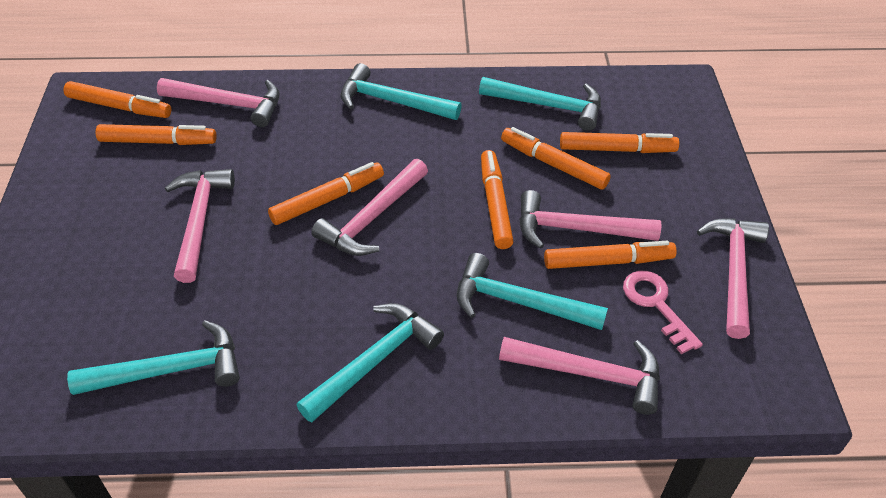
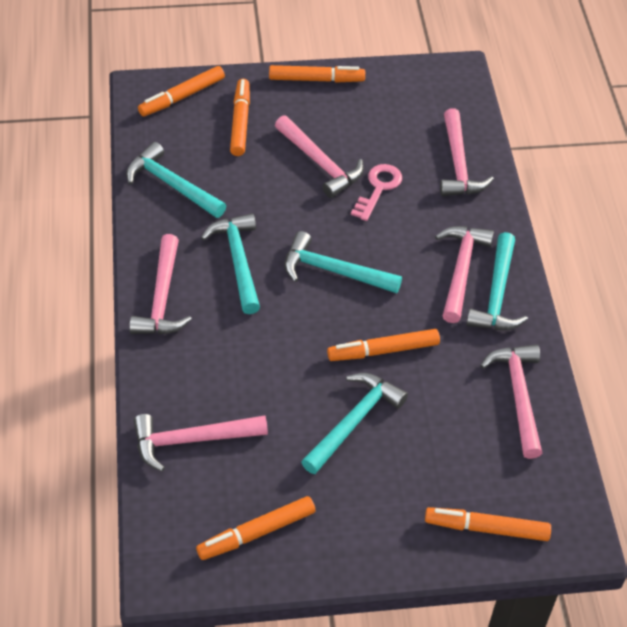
orange marker: 7 -> 6

